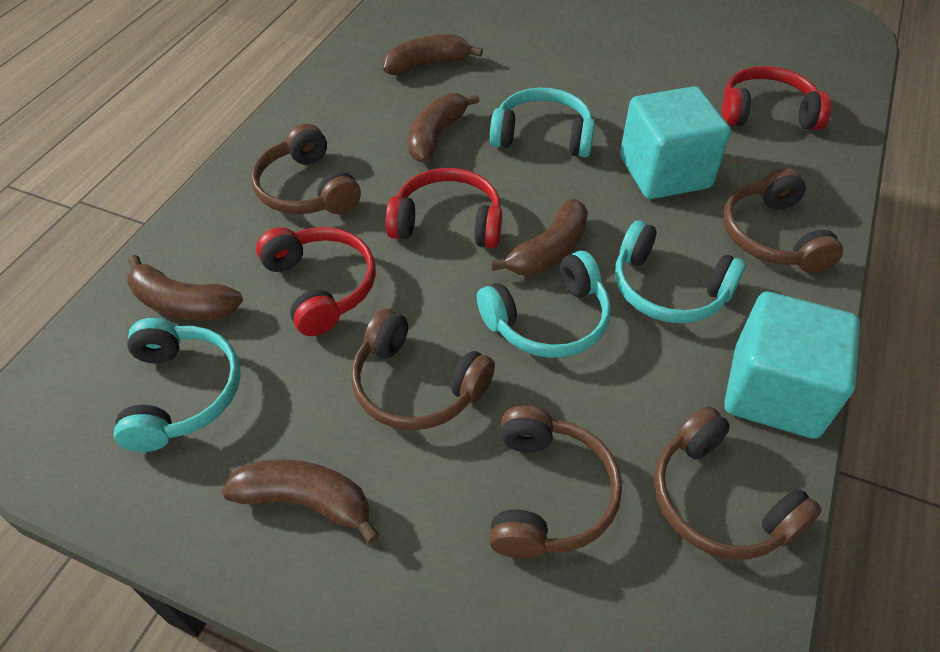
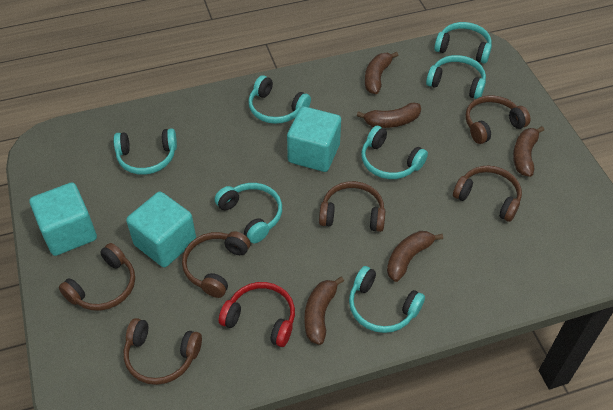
brown headphones: 5 -> 6
red headphones: 3 -> 1
turquoise cube: 2 -> 3
turquoise headphones: 4 -> 7

